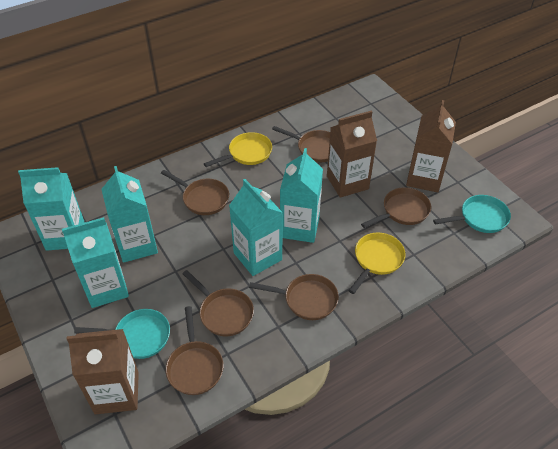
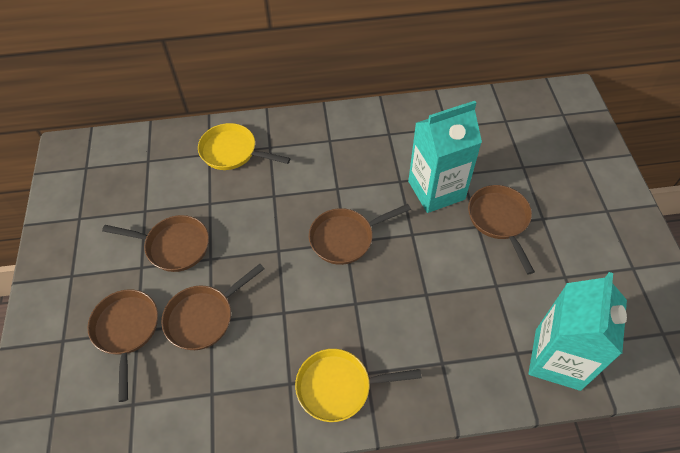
brown carton: 3 -> 0
brown pan: 6 -> 5
turquoise carton: 5 -> 2
turquoise pan: 2 -> 0

